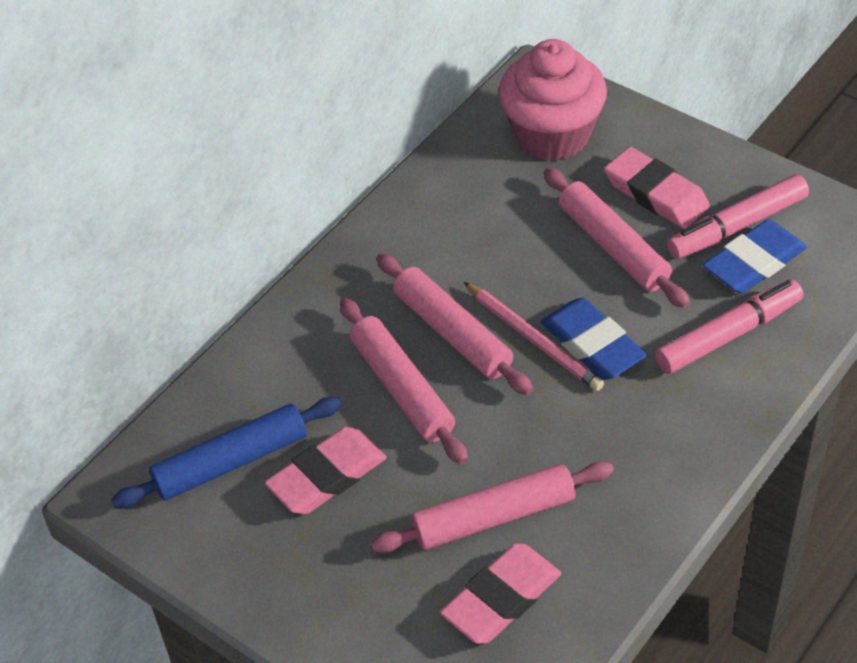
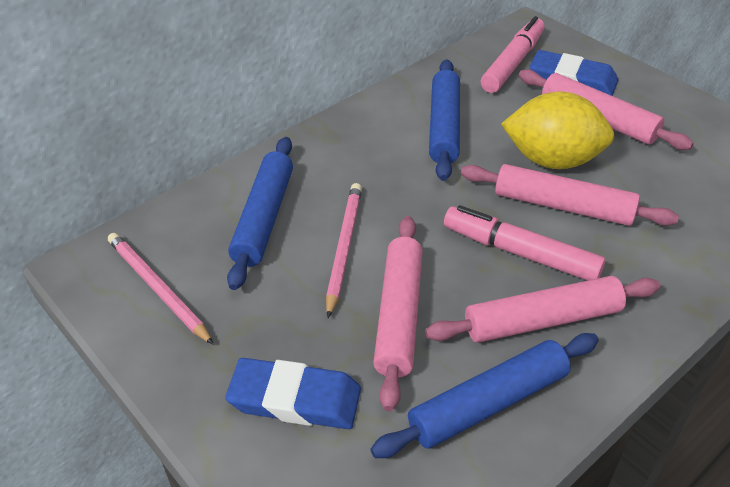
blue rolling pin: 1 -> 3
pink cupcake: 1 -> 0
pink eraser: 3 -> 0
pink pencil: 1 -> 2
yellow lemon: 0 -> 1

